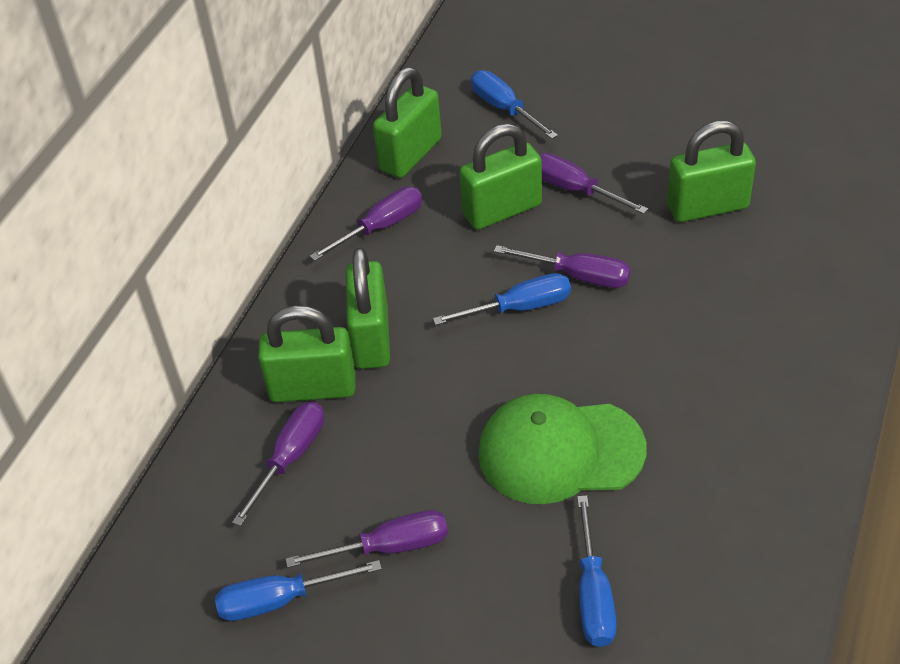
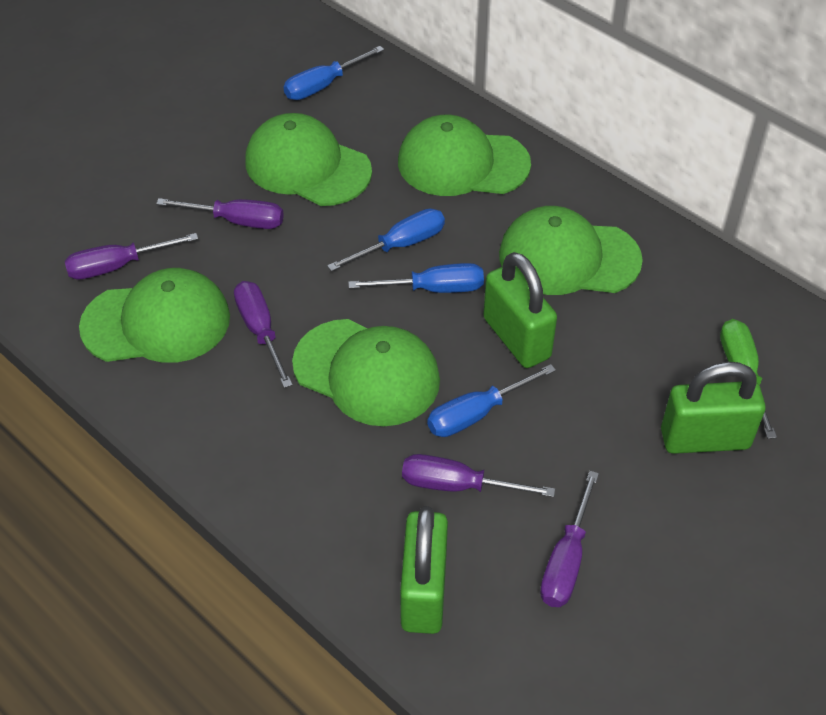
green cap: 1 -> 5
green padlock: 5 -> 3
green screwdriver: 0 -> 1

